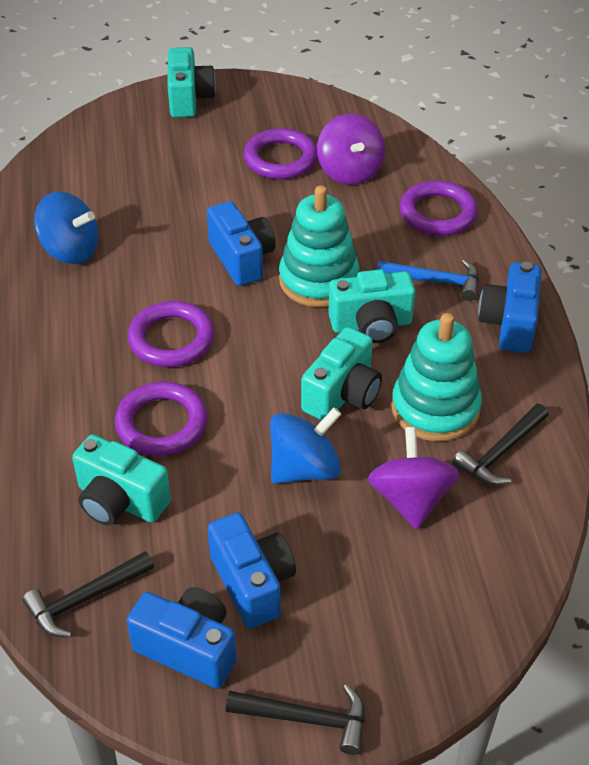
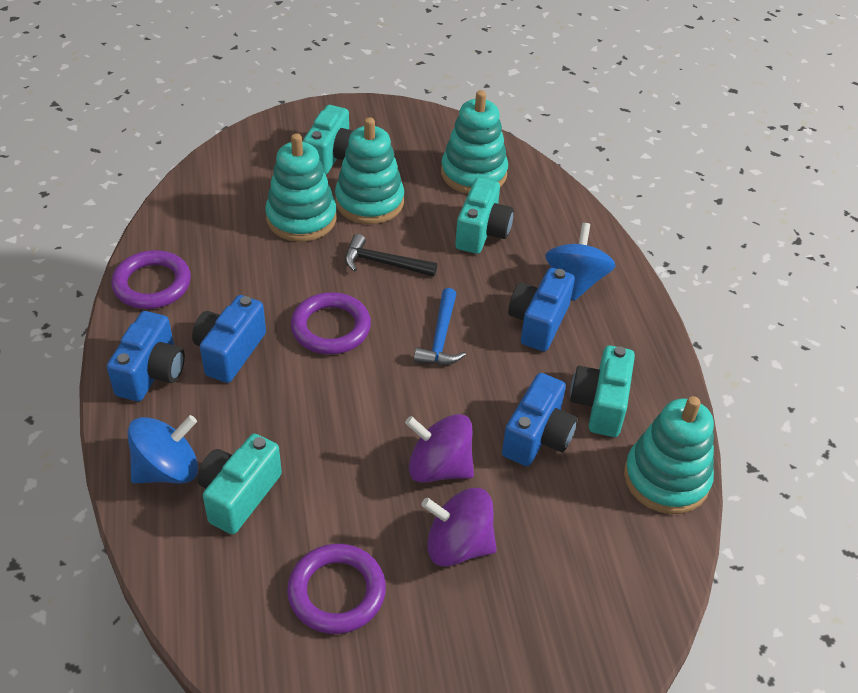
black hammer: 3 -> 1
purple ring: 4 -> 3
turquoise stacking toy: 2 -> 4

